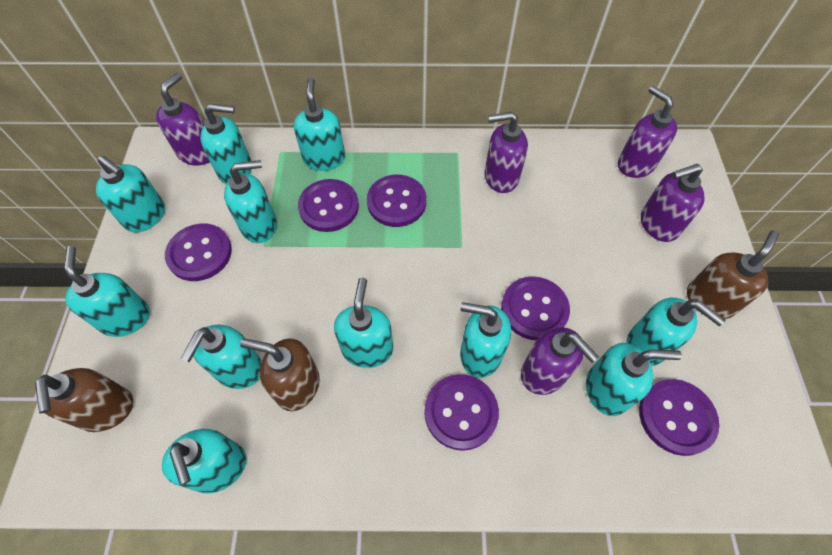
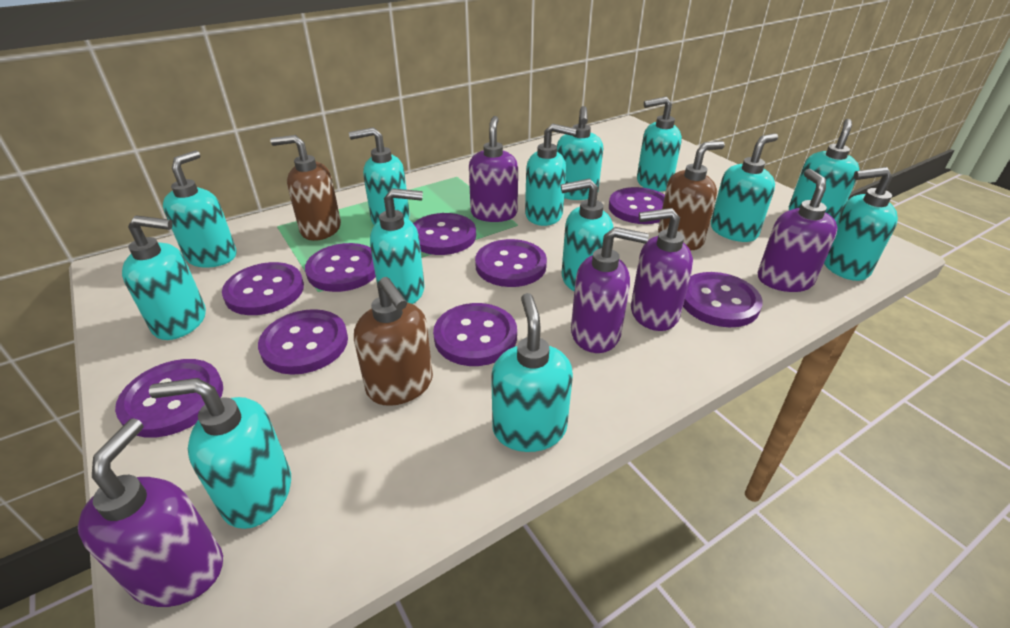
purple button: 6 -> 9
turquoise soap dispenser: 11 -> 13

